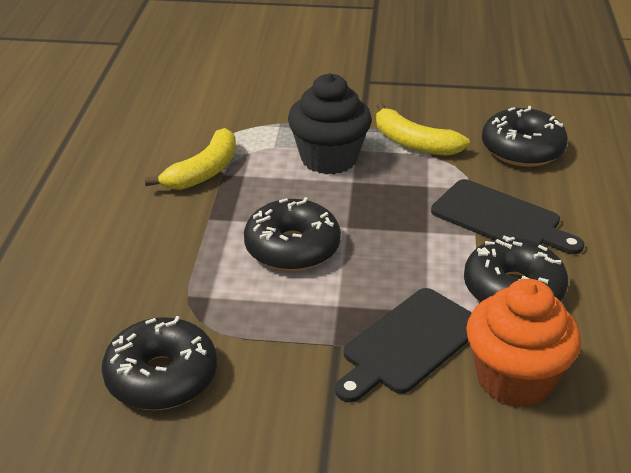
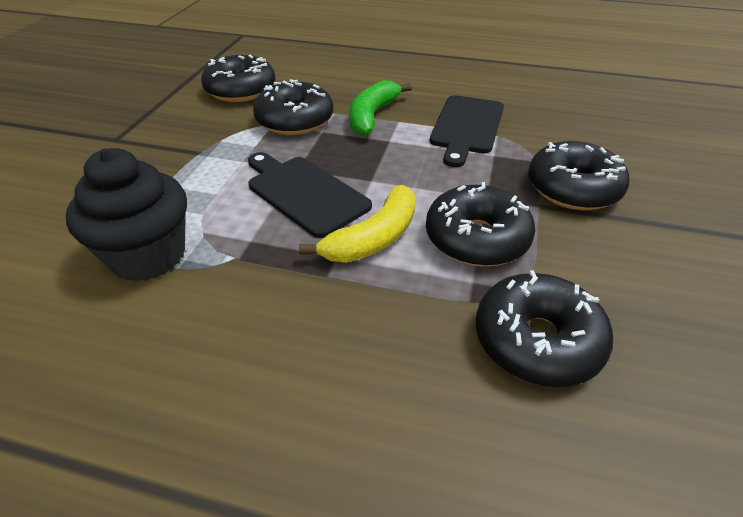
black donut: 4 -> 5
green banana: 0 -> 1
orange cupcake: 1 -> 0
yellow banana: 2 -> 1

